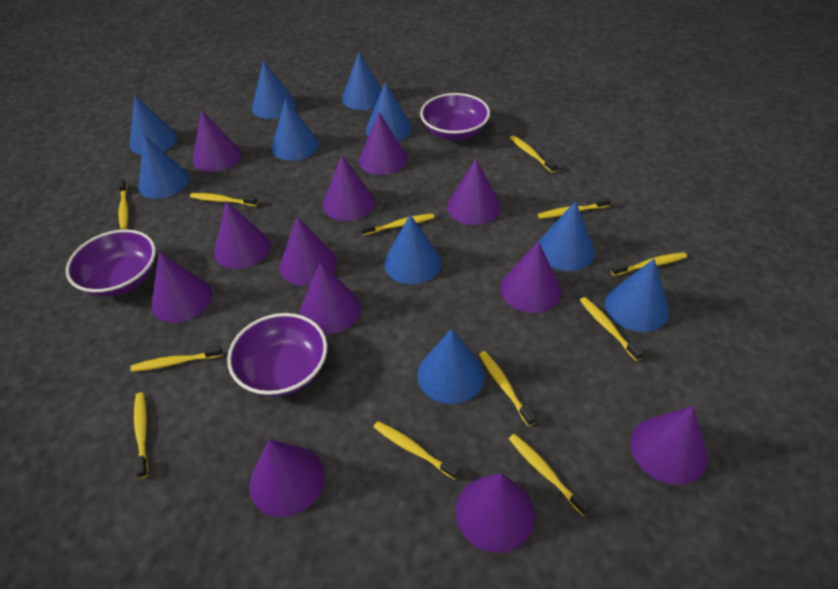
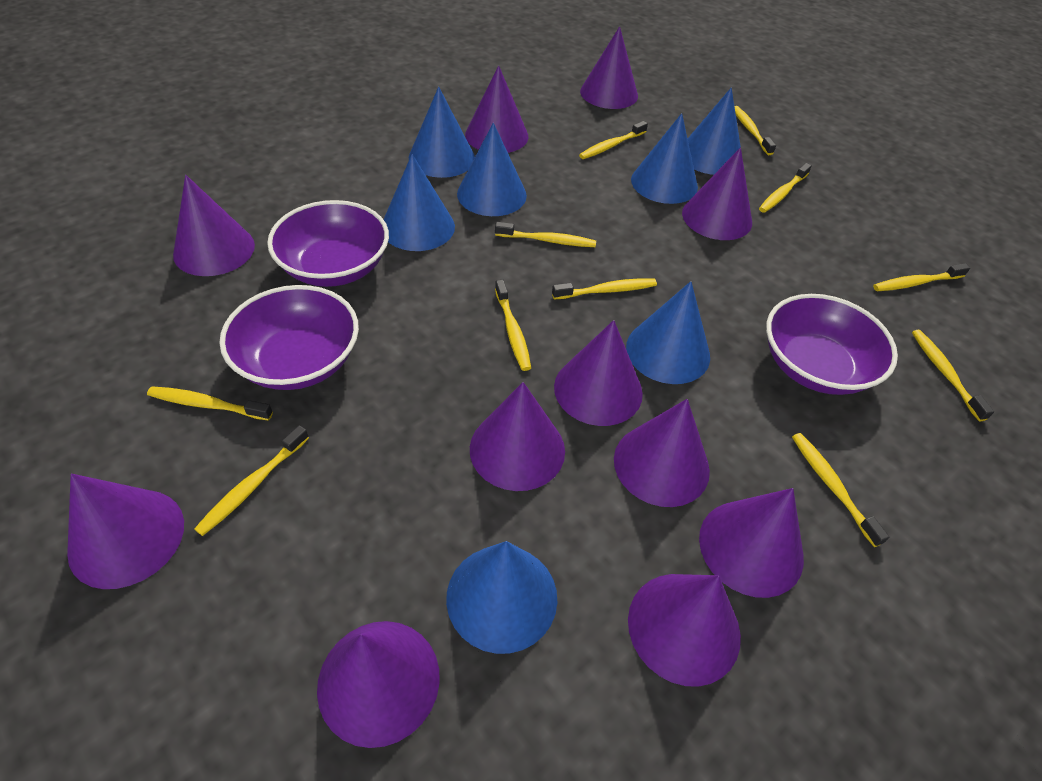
blue cone: 10 -> 7
purple cone: 12 -> 11
yellow toothbrush: 12 -> 11

